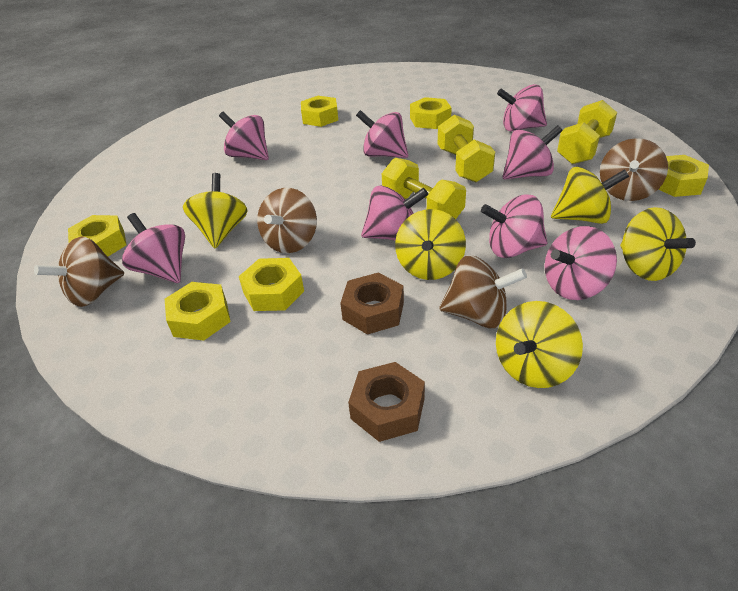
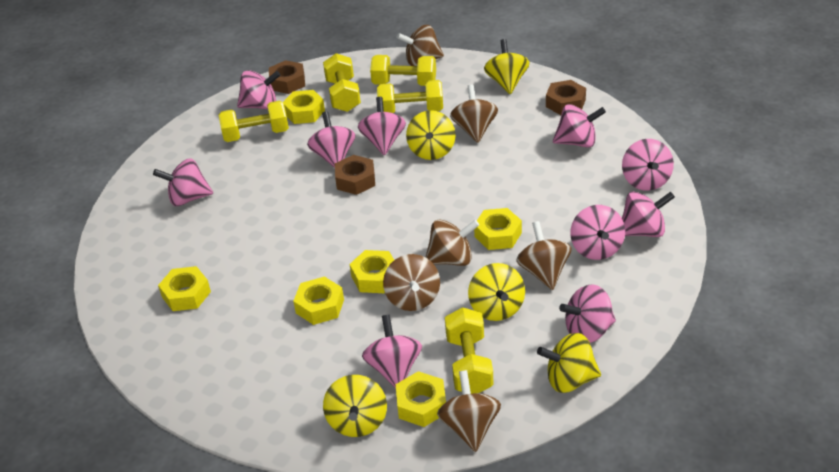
brown nut: 2 -> 3
brown spinning top: 4 -> 6
pink spinning top: 8 -> 10
yellow dumbbell: 3 -> 5

